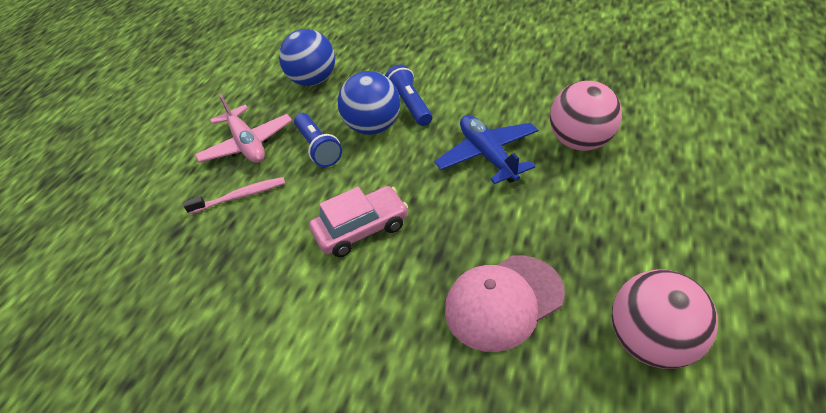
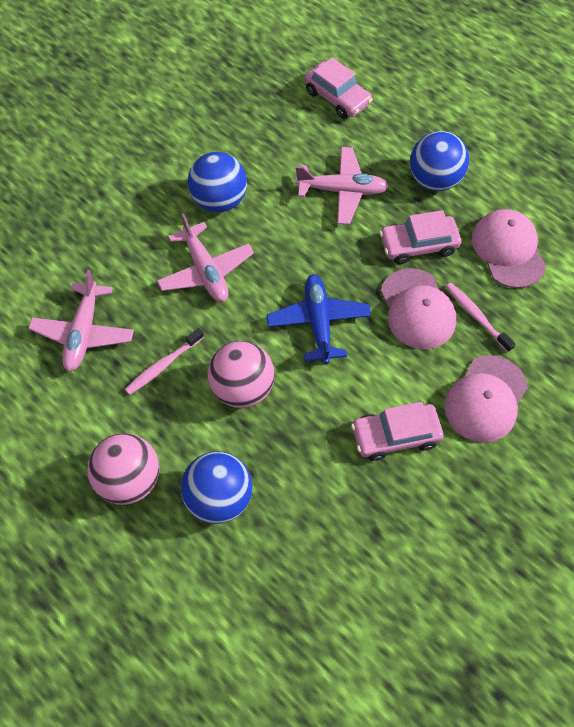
blue ball: 2 -> 3
blue flashlight: 2 -> 0
pink cap: 1 -> 3
pink car: 1 -> 3
pink plane: 1 -> 3
pink toothbrush: 1 -> 2

